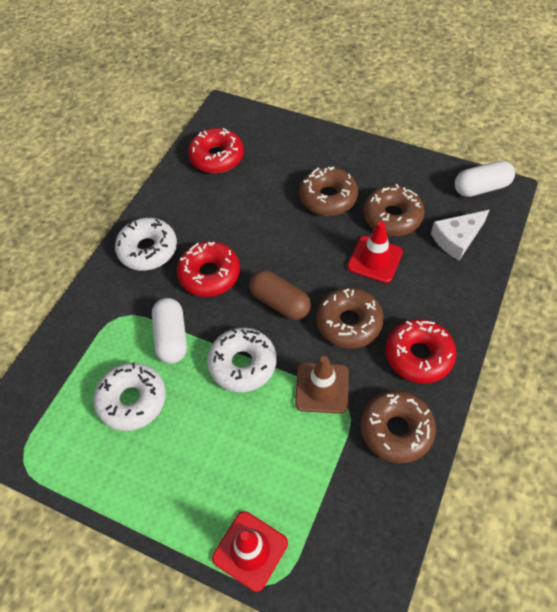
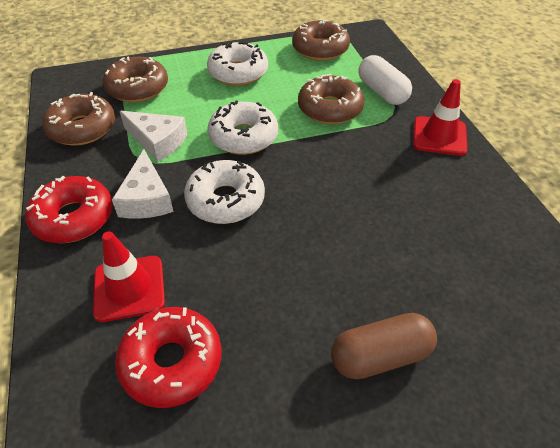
brown traffic cone: 1 -> 0
red donut: 3 -> 2
white capsule: 2 -> 1
white cheese: 1 -> 2

